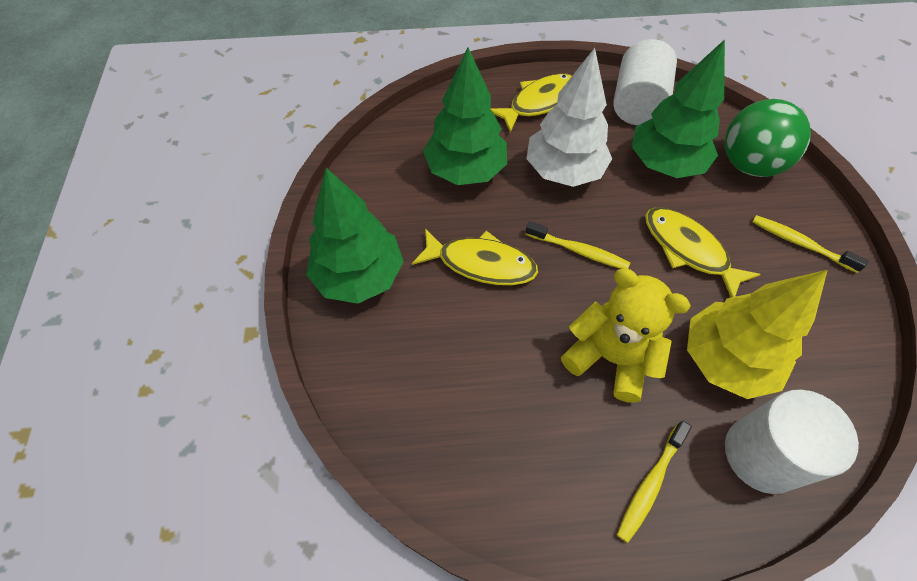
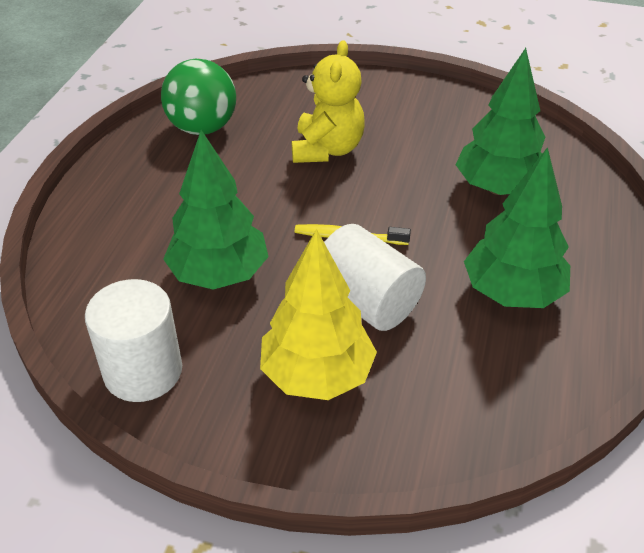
white tree: 1 -> 0
yellow fish: 3 -> 0
yellow toothbrush: 3 -> 1

